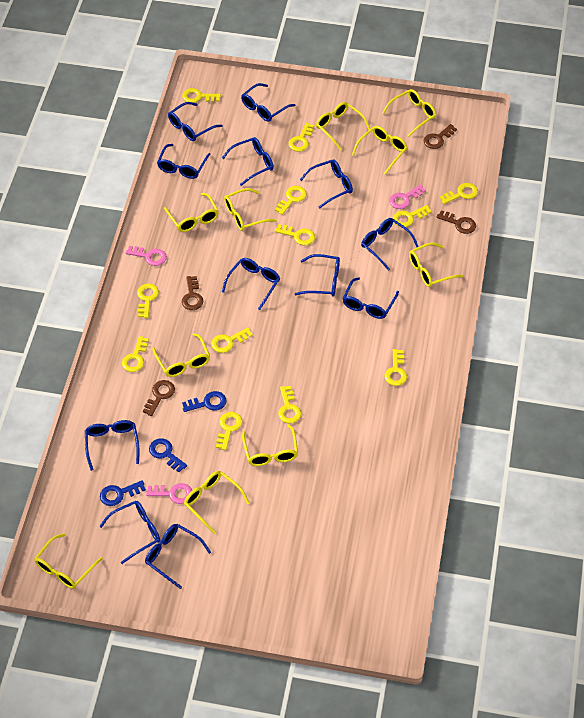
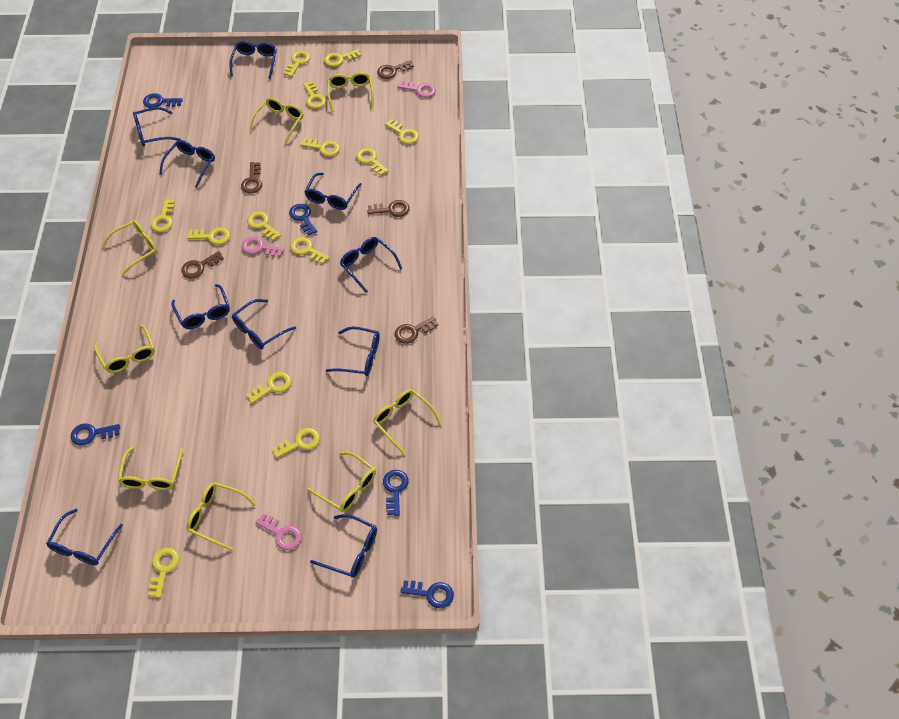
blue glasses: 12 -> 10
blue key: 3 -> 5
brown key: 4 -> 5
yellow glasses: 10 -> 8
yellow key: 12 -> 13

